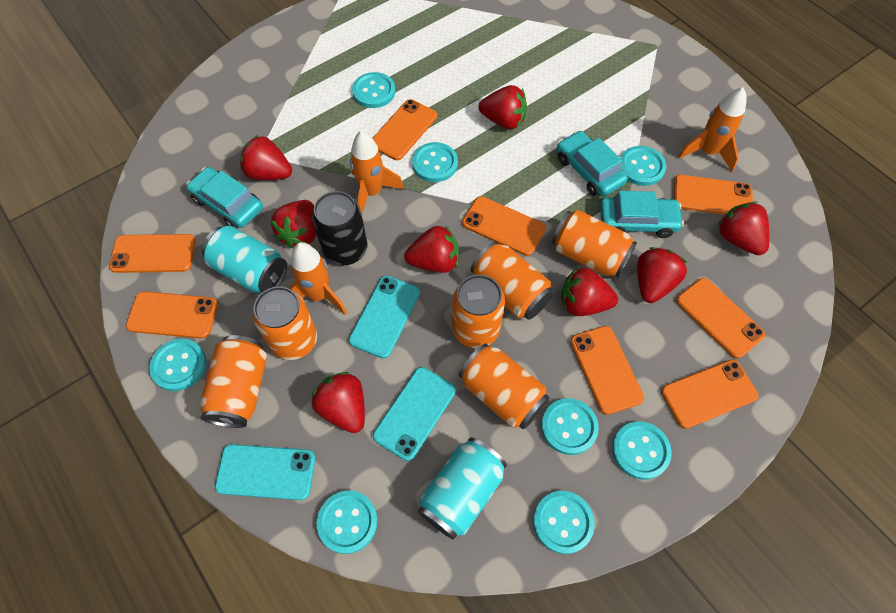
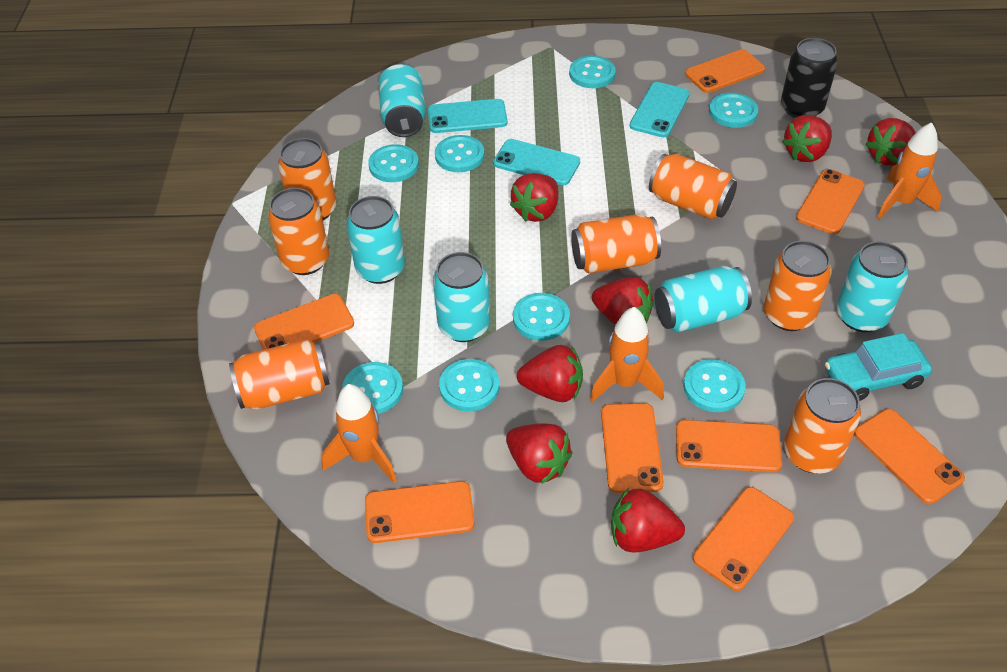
orange can: 6 -> 7
red strawberry: 8 -> 7
turquoise can: 2 -> 5
turquoise car: 3 -> 1

